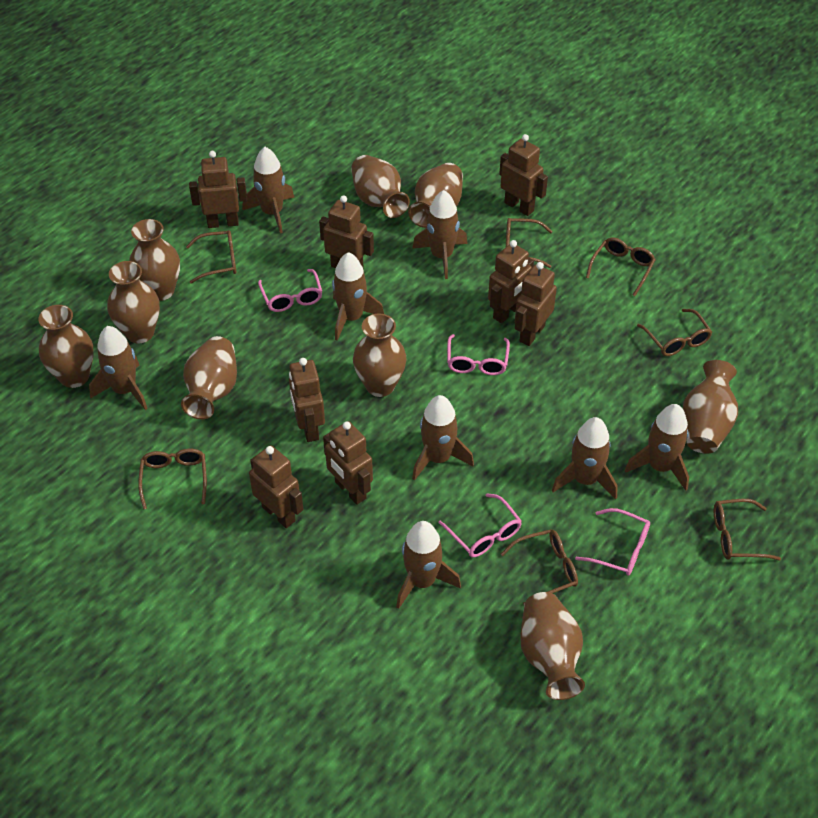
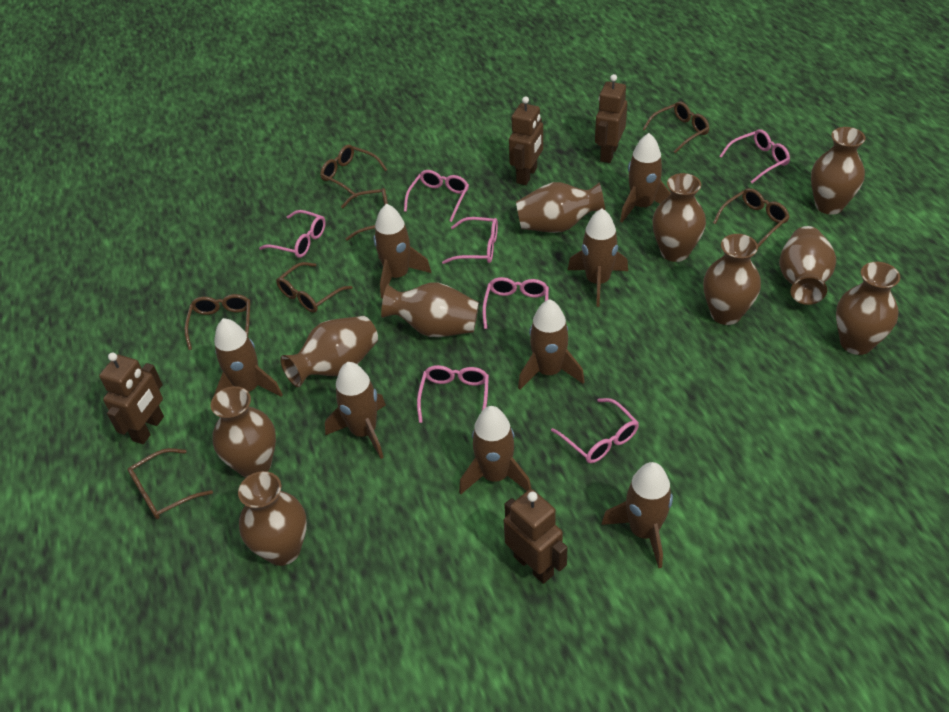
brown robot: 8 -> 4
brown vase: 9 -> 10
pink glasses: 4 -> 7

